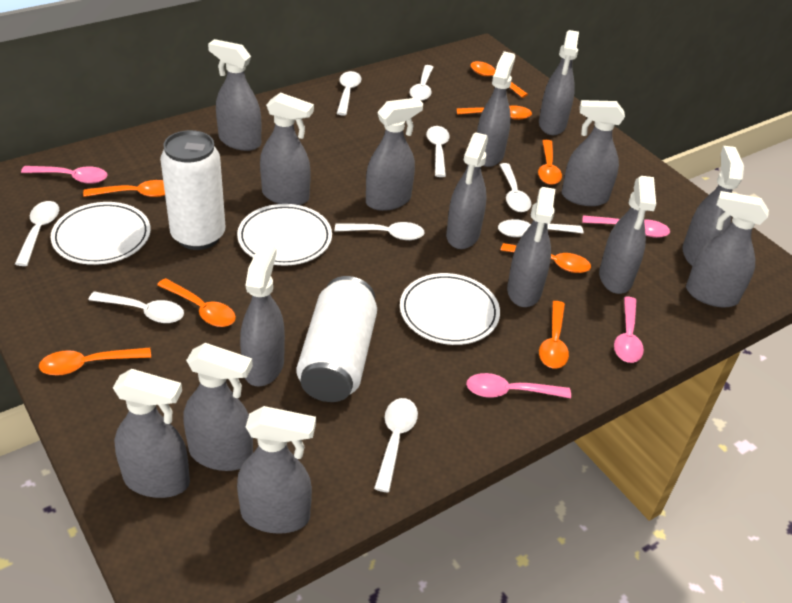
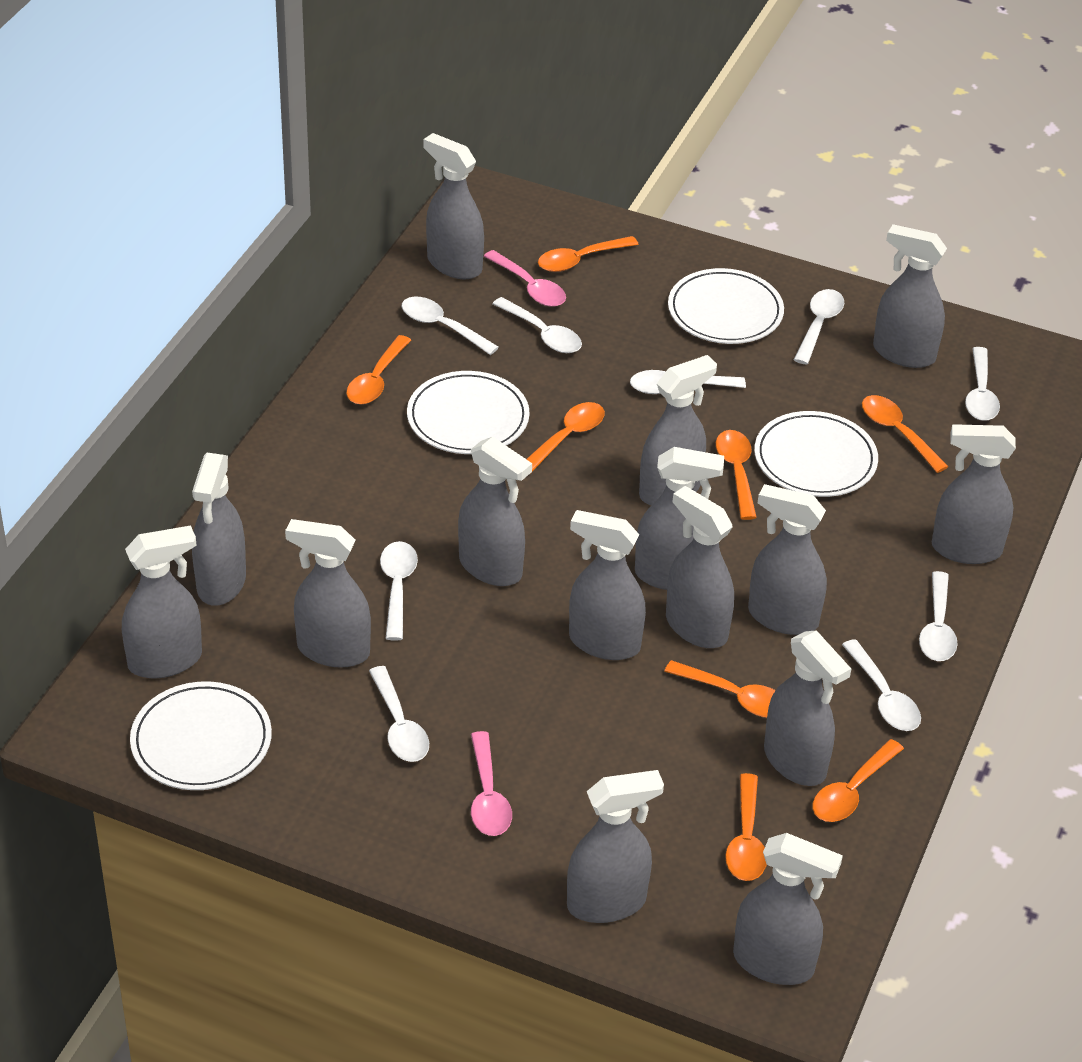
pink spoon: 4 -> 2
white can: 2 -> 0
white plate: 3 -> 4

